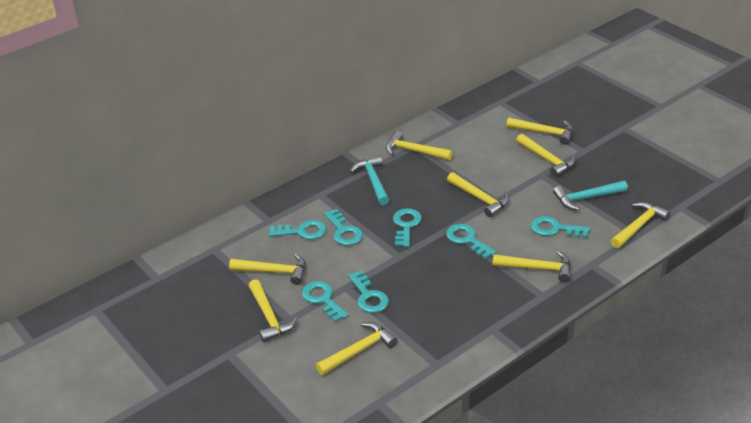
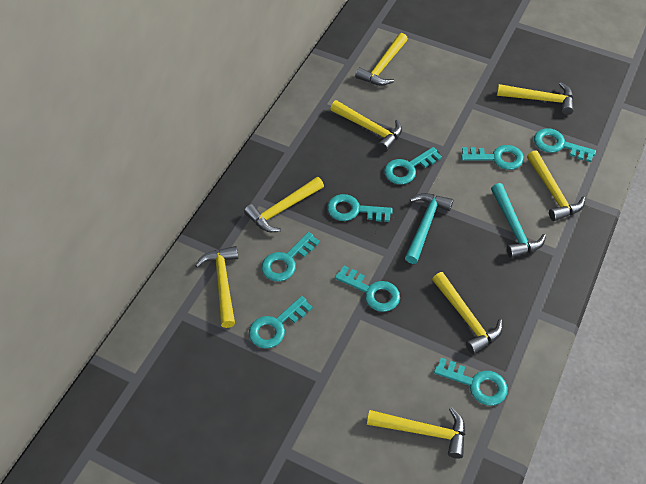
turquoise key: 7 -> 8
yellow hammer: 9 -> 8

